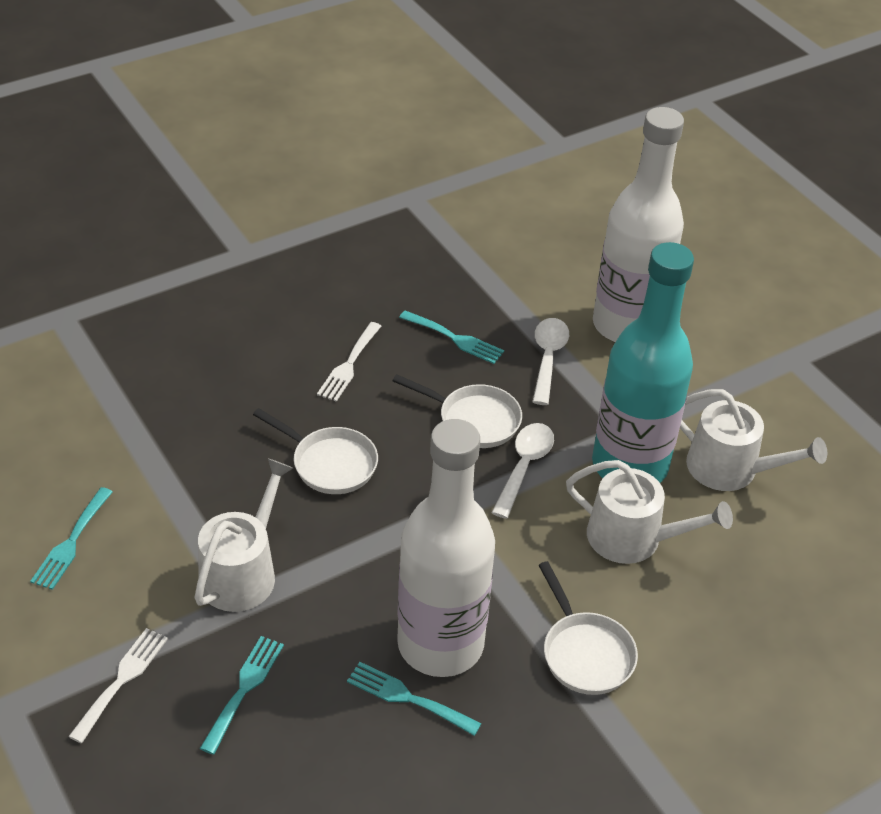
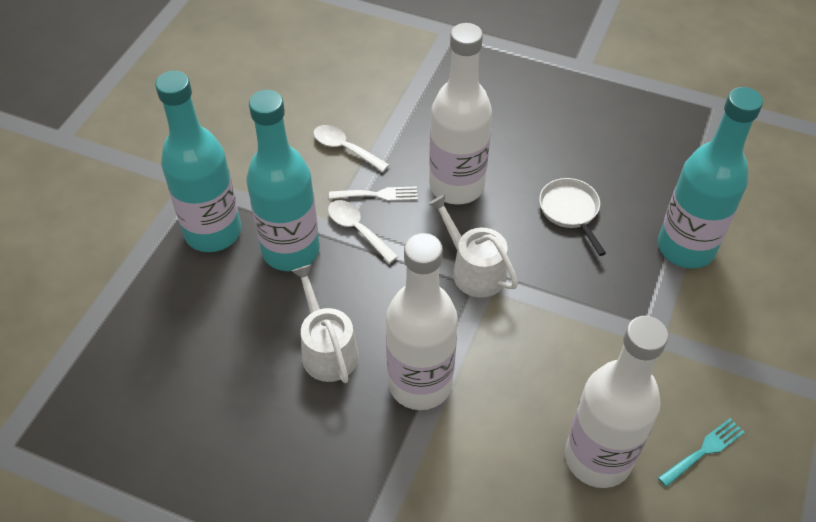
turquoise bottle: 1 -> 3
turquoise fork: 4 -> 1
white bottle: 2 -> 3
white fork: 2 -> 1
white pan: 3 -> 1
white watering can: 3 -> 2

